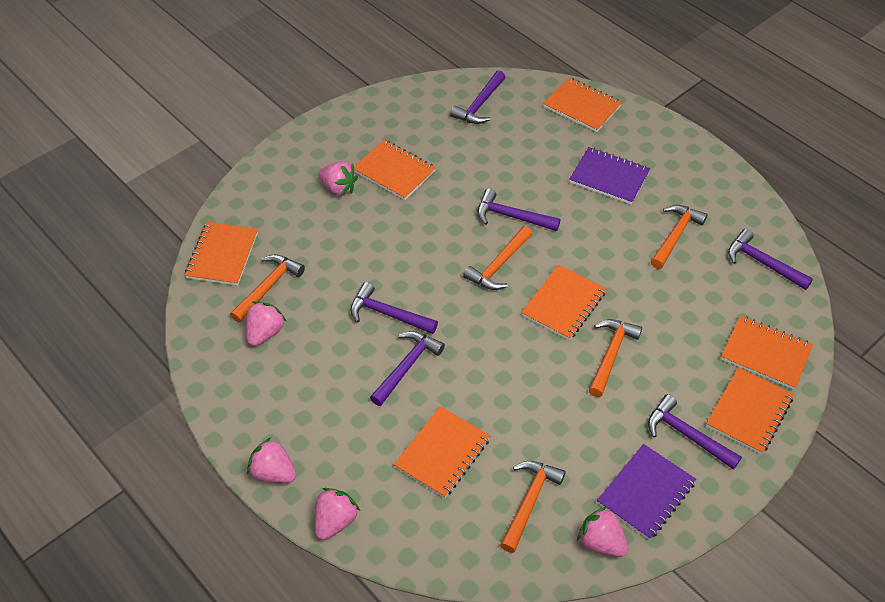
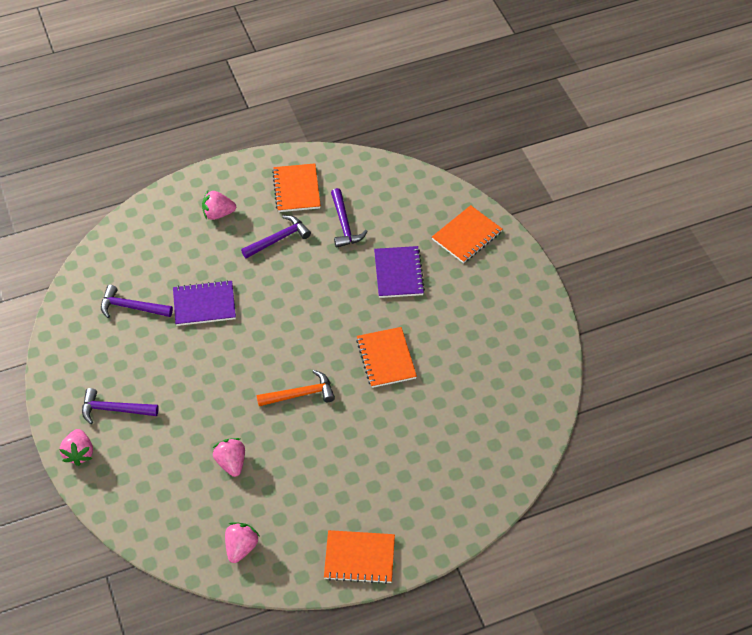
orange hammer: 5 -> 1
orange notebook: 7 -> 4
pink strawberry: 5 -> 4
purple hammer: 6 -> 4

